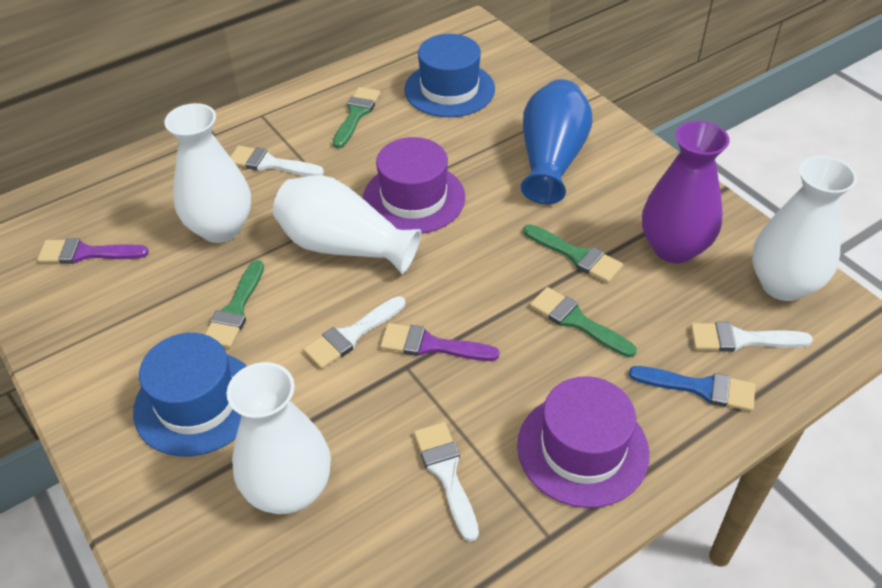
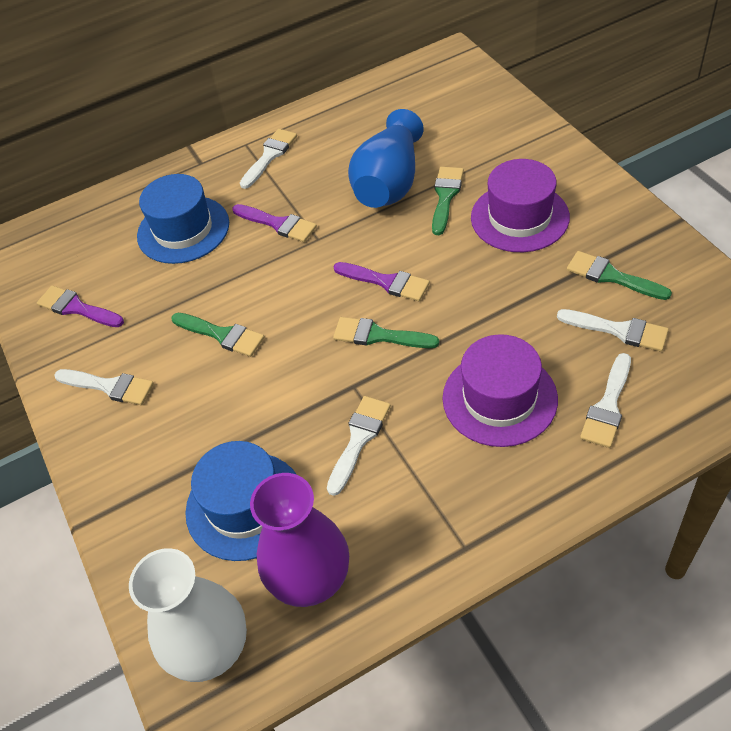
blue brush: 1 -> 0
purple brush: 2 -> 3
white brush: 4 -> 5
white vase: 4 -> 1

